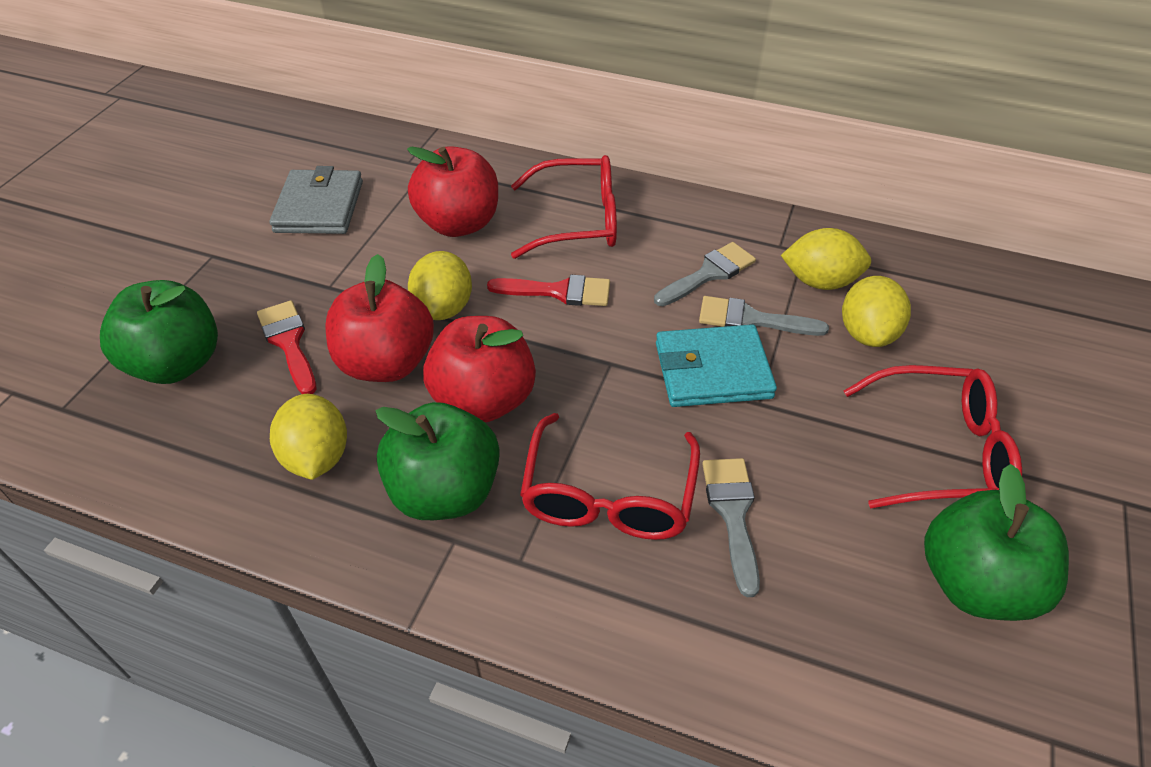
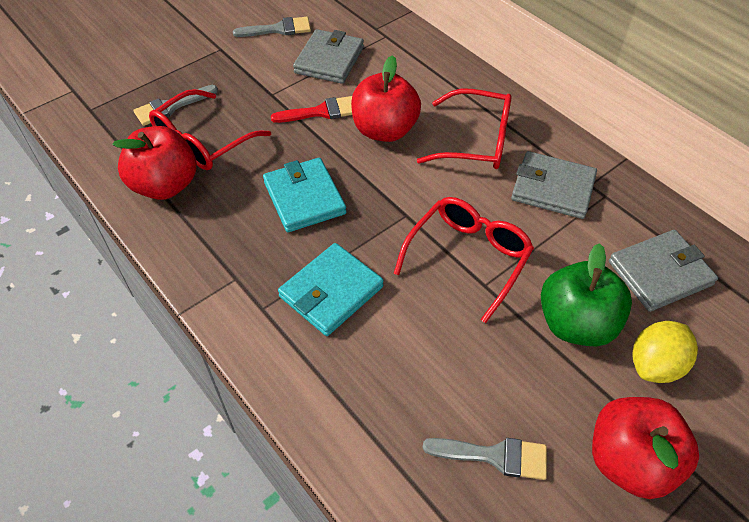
green apple: 3 -> 1
grey wallet: 1 -> 3
red brush: 2 -> 1
turquoise wallet: 1 -> 2
yellow lemon: 4 -> 1

